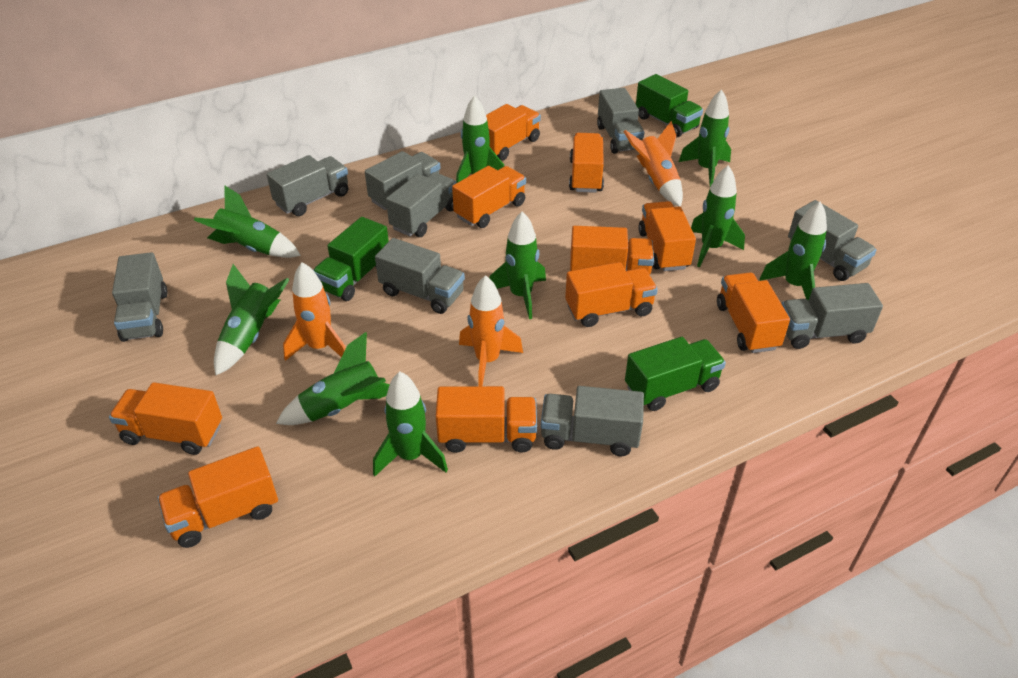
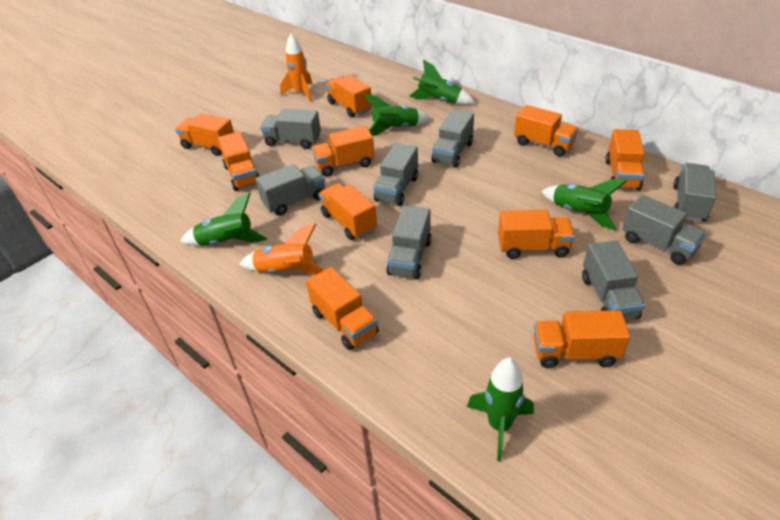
green rocket: 9 -> 5
green truck: 3 -> 0
grey truck: 9 -> 8
orange rocket: 3 -> 2

